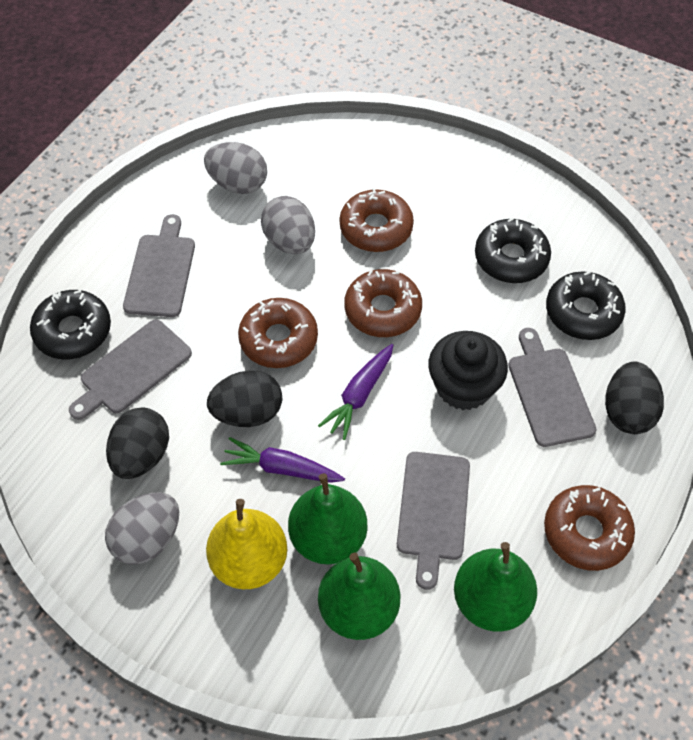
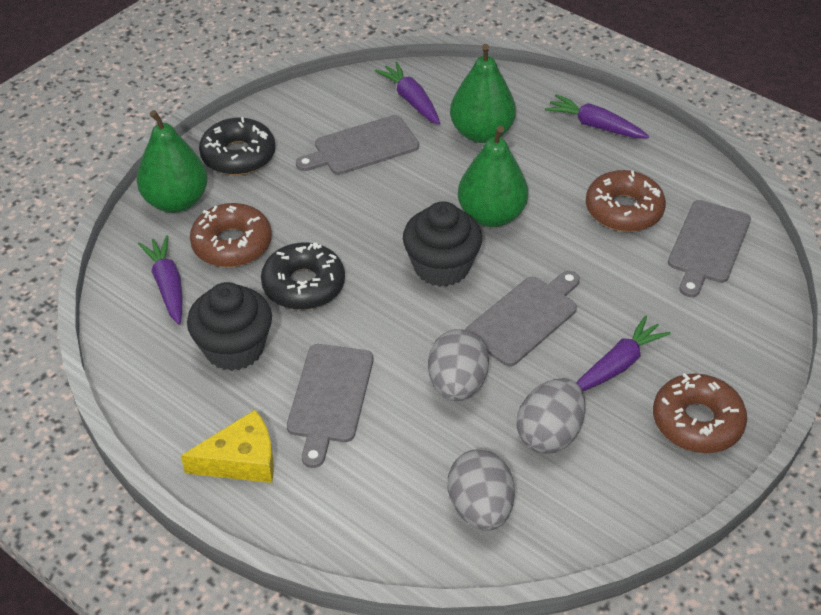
black cupcake: 1 -> 2
black donut: 3 -> 2
black egg: 3 -> 0
brown donut: 4 -> 3
purple carrot: 2 -> 4
yellow cheese: 0 -> 1
yellow pear: 1 -> 0

